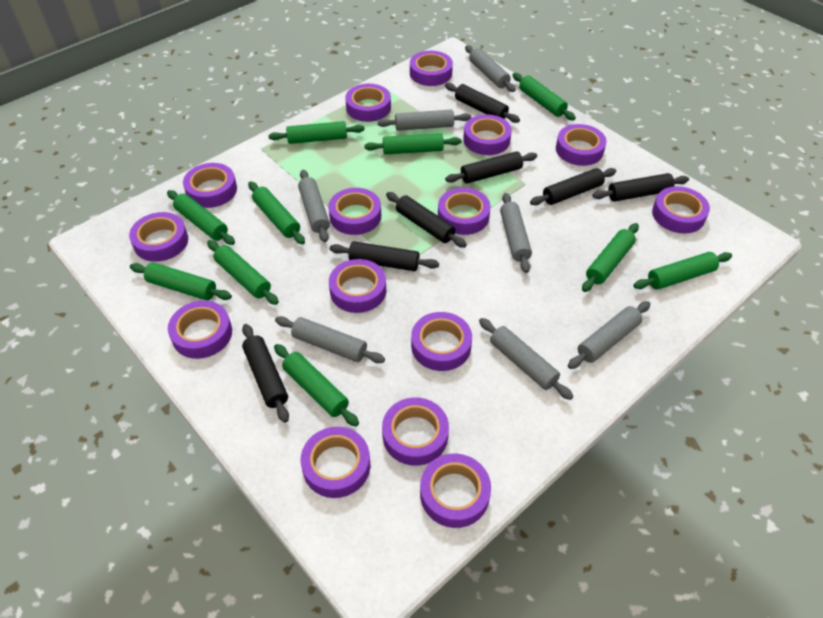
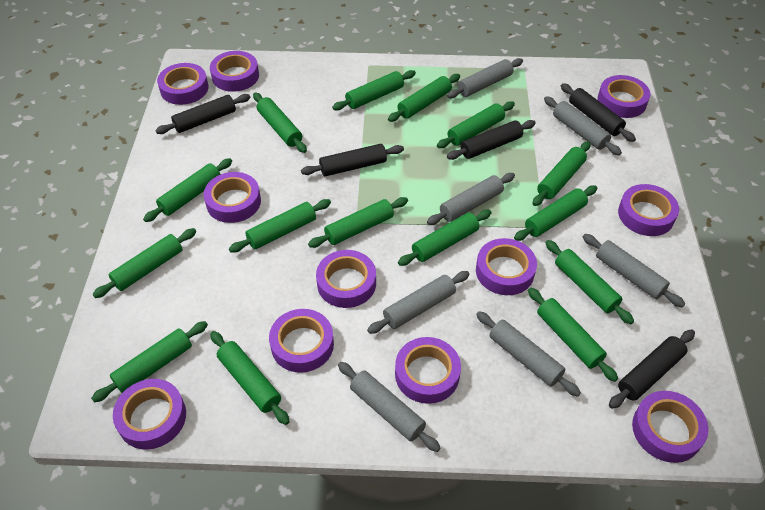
black rolling pin: 7 -> 5
green rolling pin: 10 -> 15
purple tape: 15 -> 11

